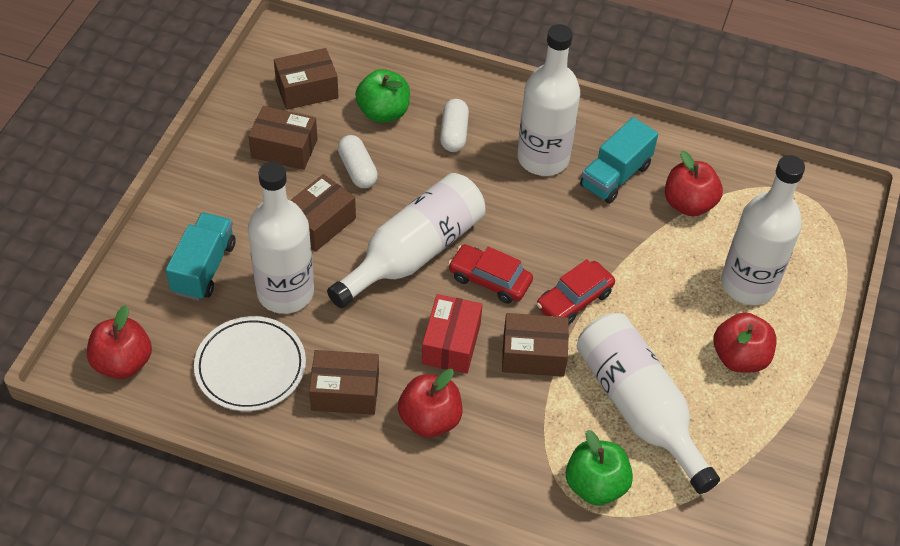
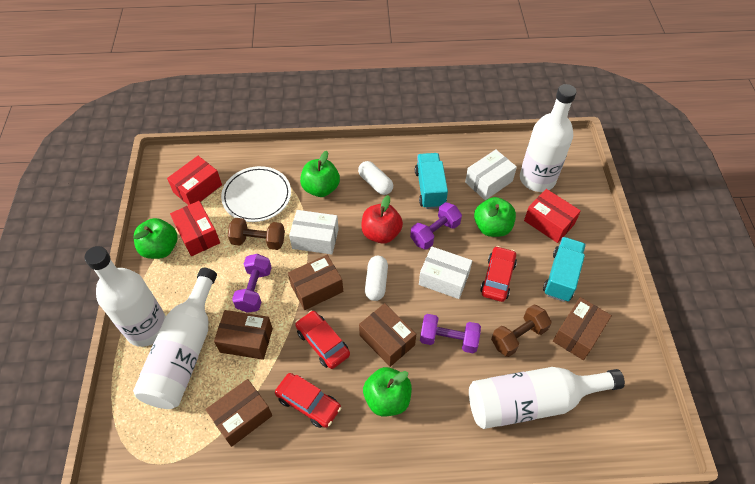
brown dumbbell: 0 -> 2
green apple: 2 -> 4
purple dumbbell: 0 -> 3
red apple: 4 -> 1
red box: 1 -> 3
red car: 2 -> 3
white bottle: 5 -> 4
white box: 0 -> 3

